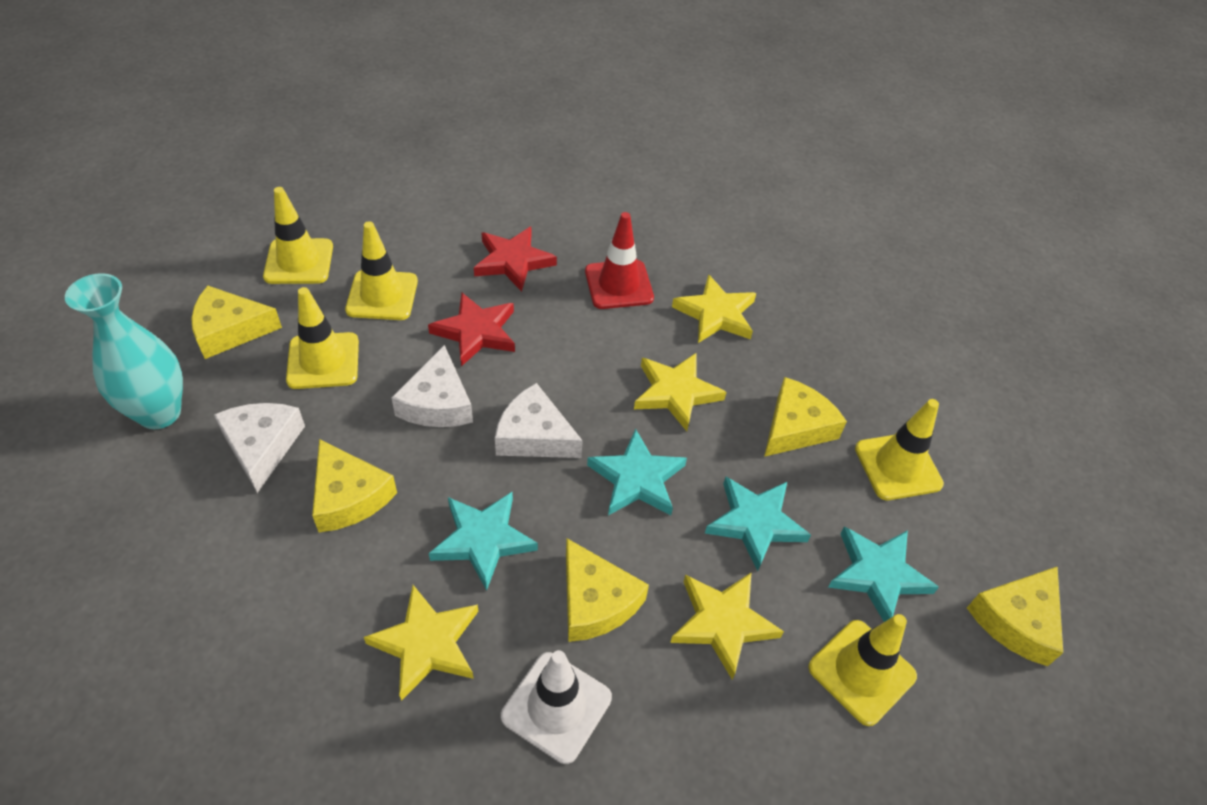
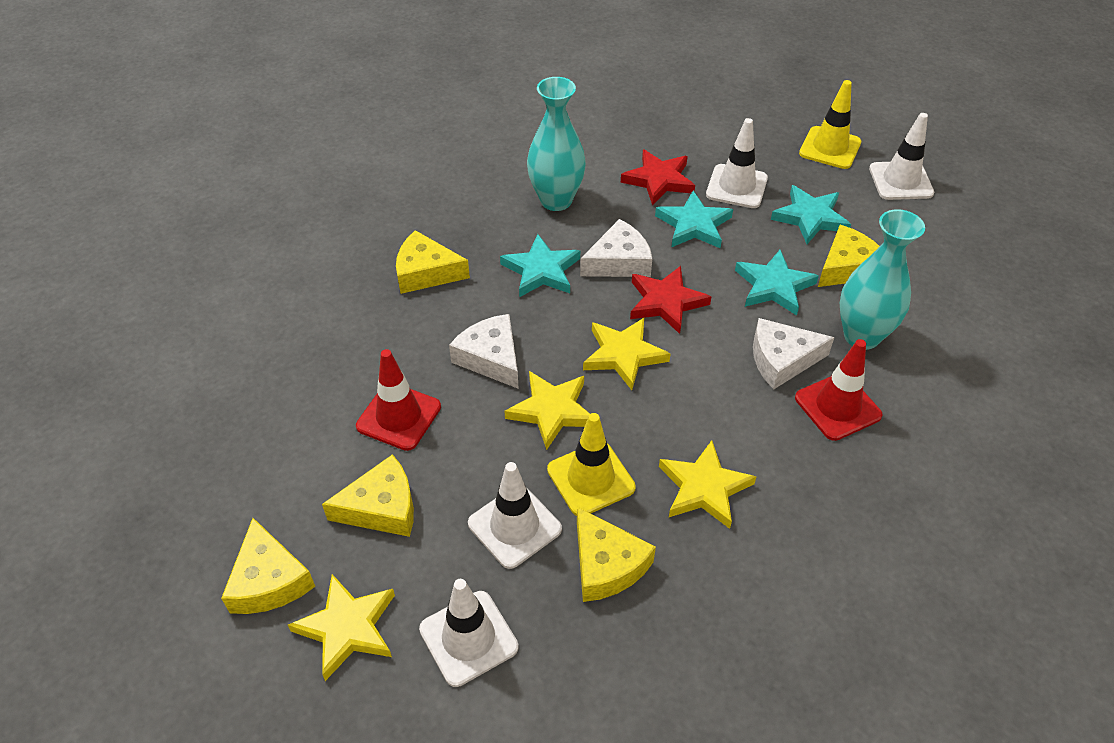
red traffic cone: 1 -> 2
turquoise vase: 1 -> 2
white traffic cone: 1 -> 4
yellow traffic cone: 5 -> 2

